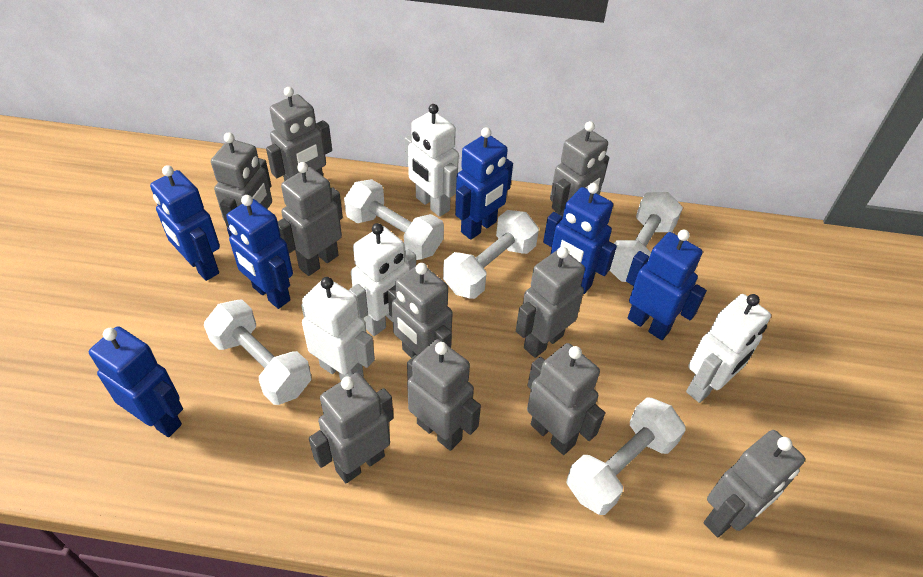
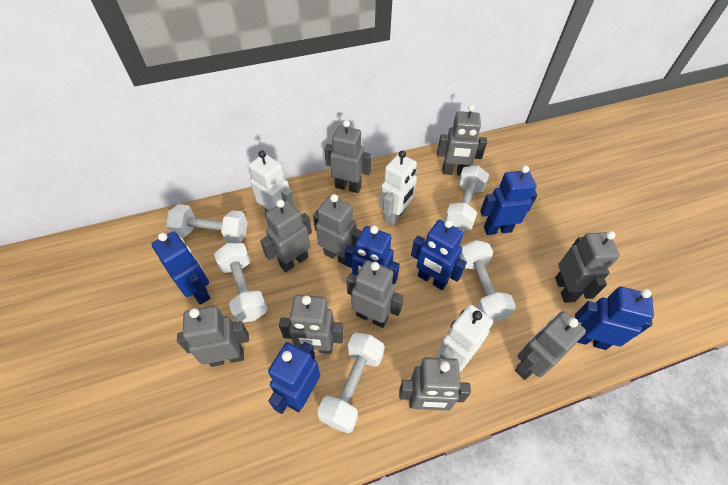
white robot: 4 -> 3

